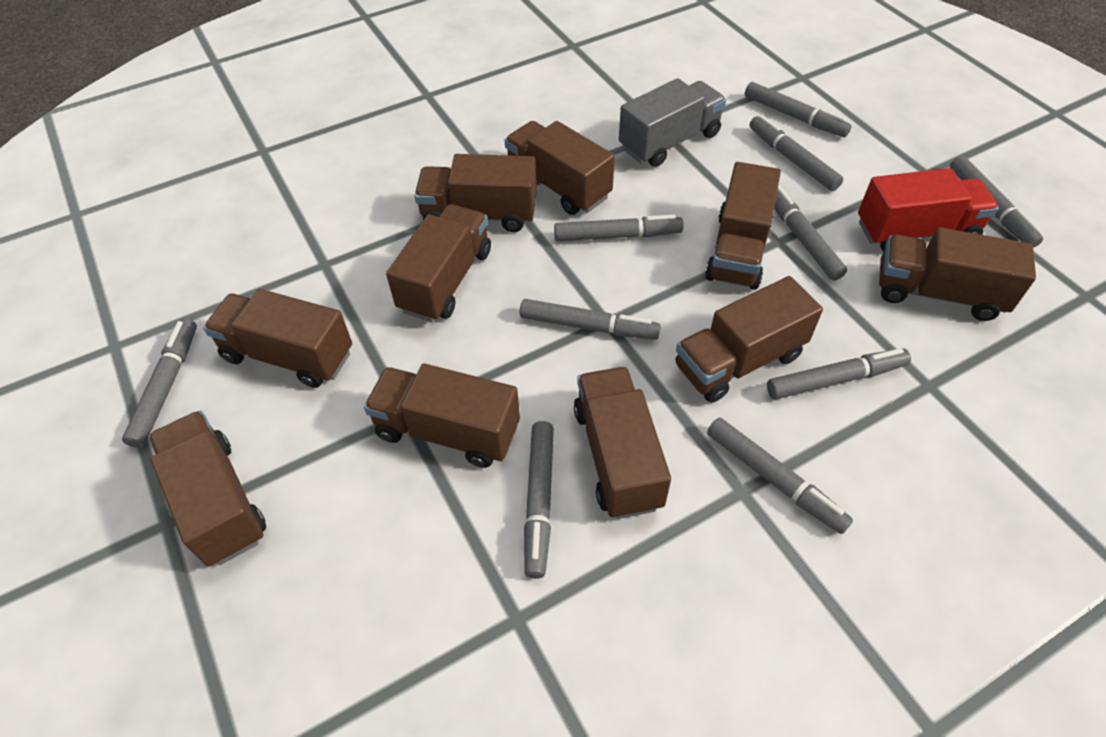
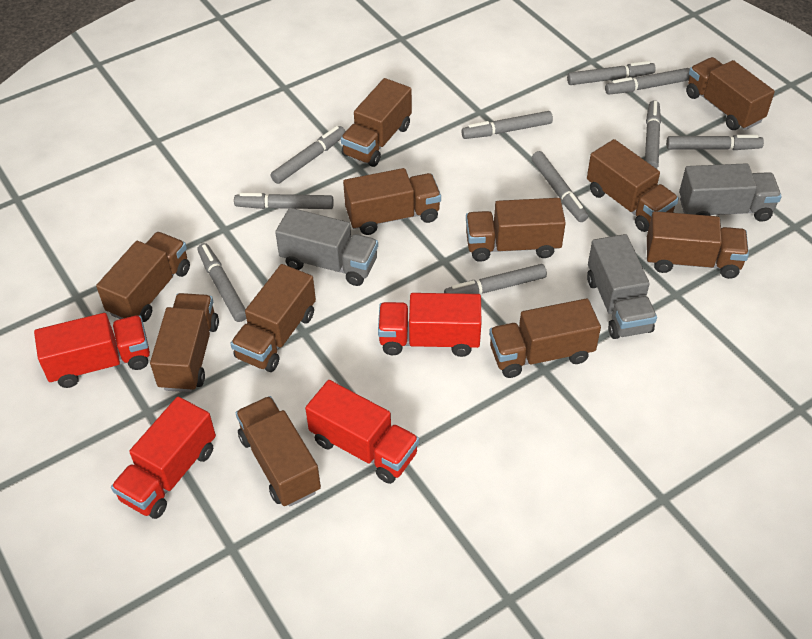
brown truck: 10 -> 11
grey truck: 1 -> 3
red truck: 1 -> 4

